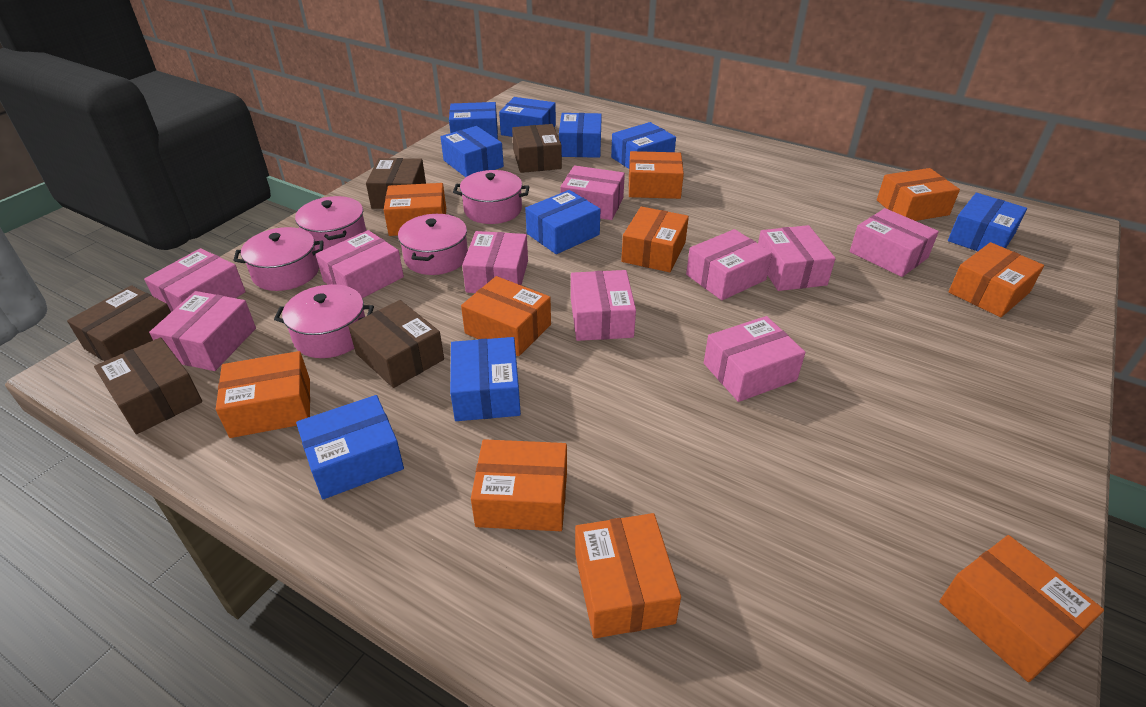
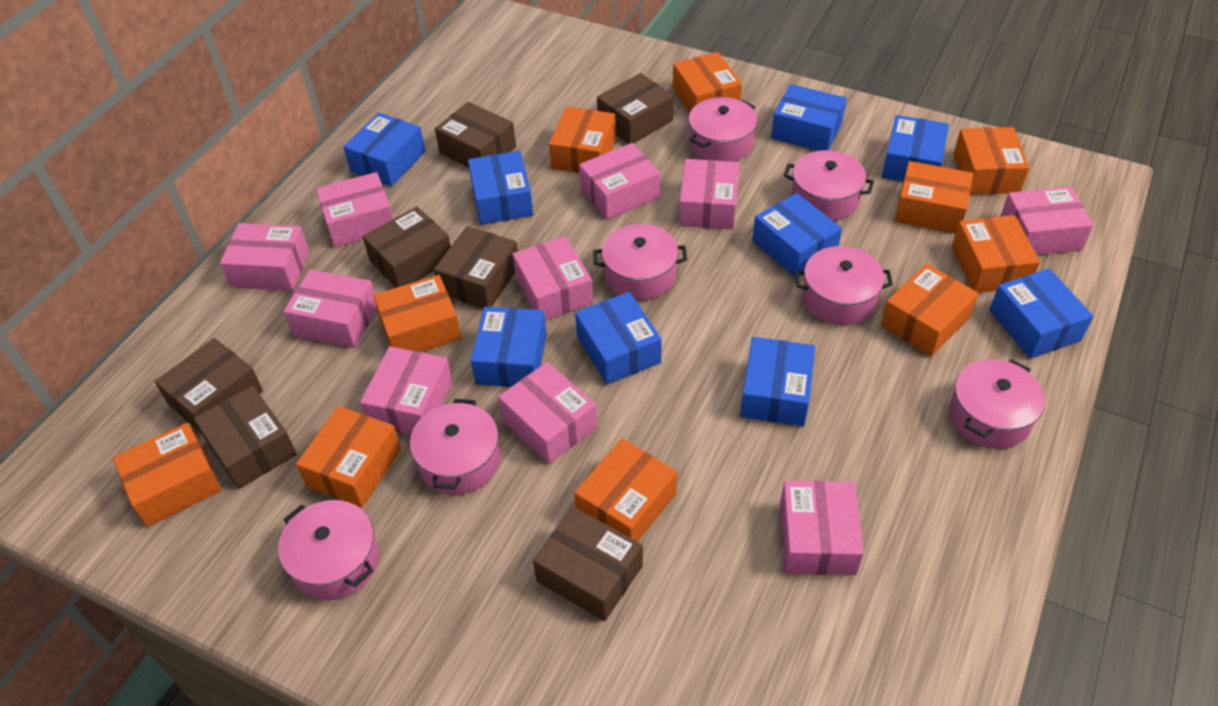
brown box: 5 -> 7
pink pot: 5 -> 7

